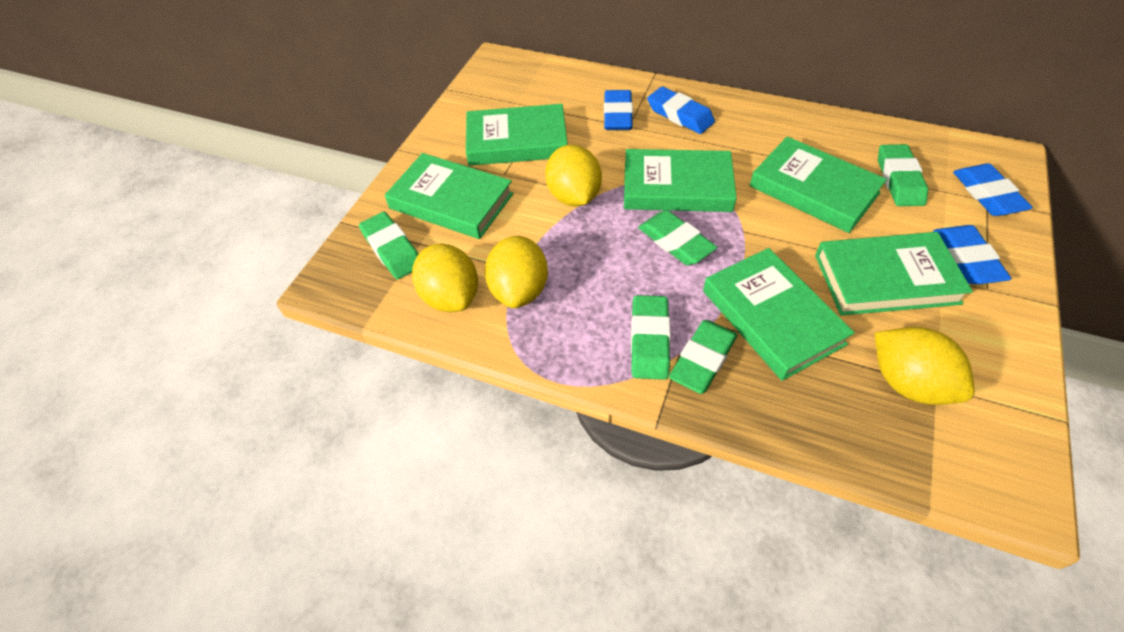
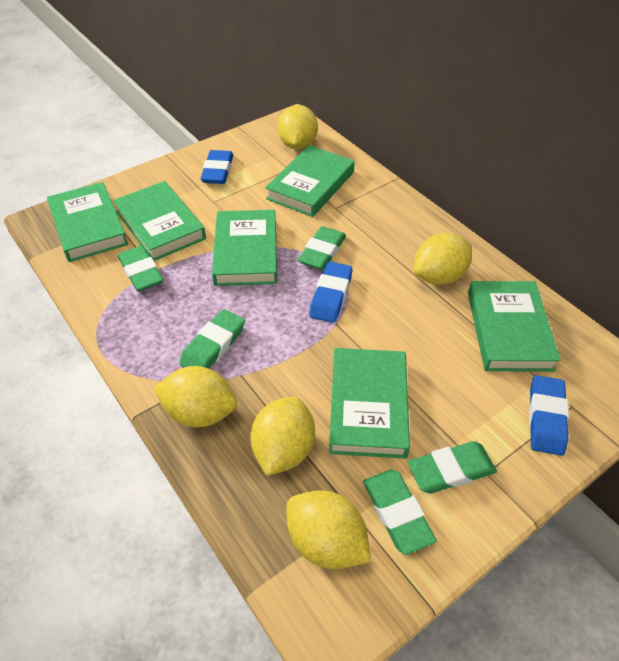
blue eraser: 4 -> 3
yellow lemon: 4 -> 5

